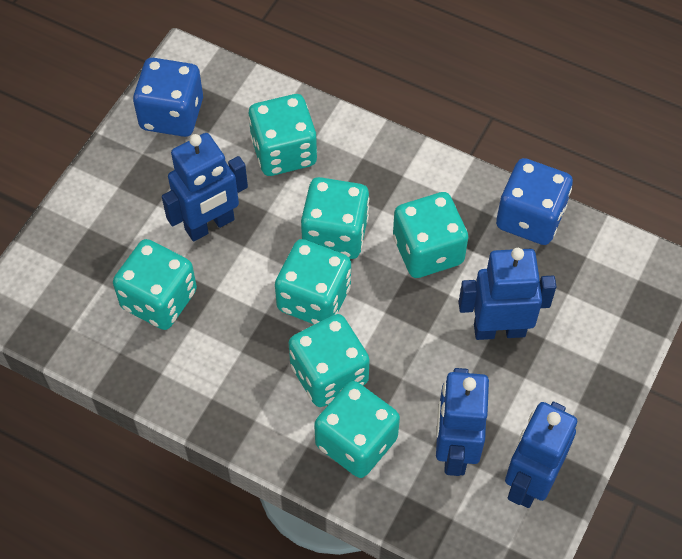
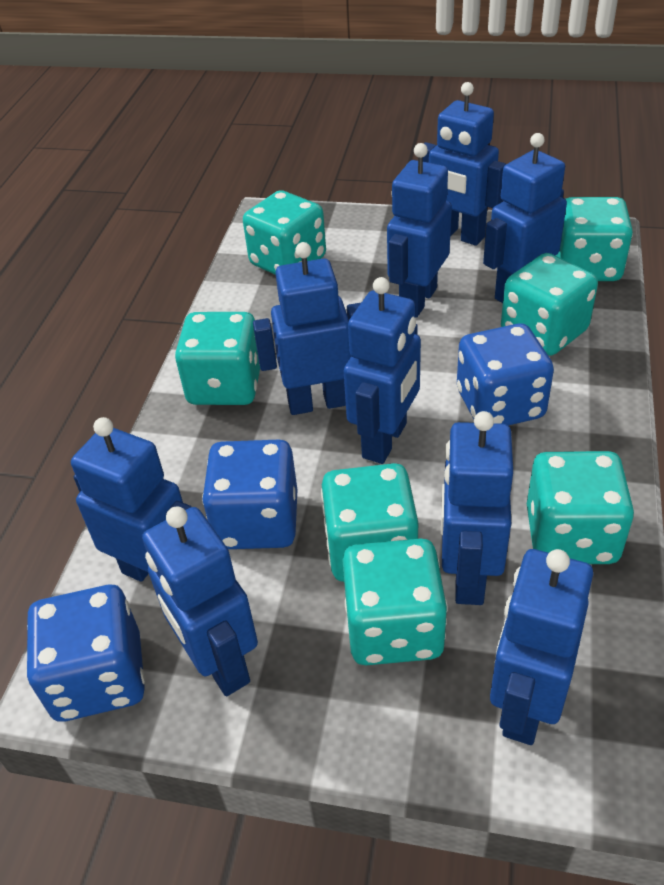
blue dice: 2 -> 3
blue robot: 4 -> 9

